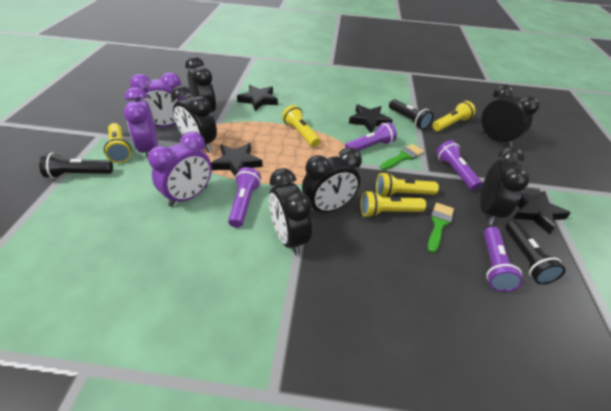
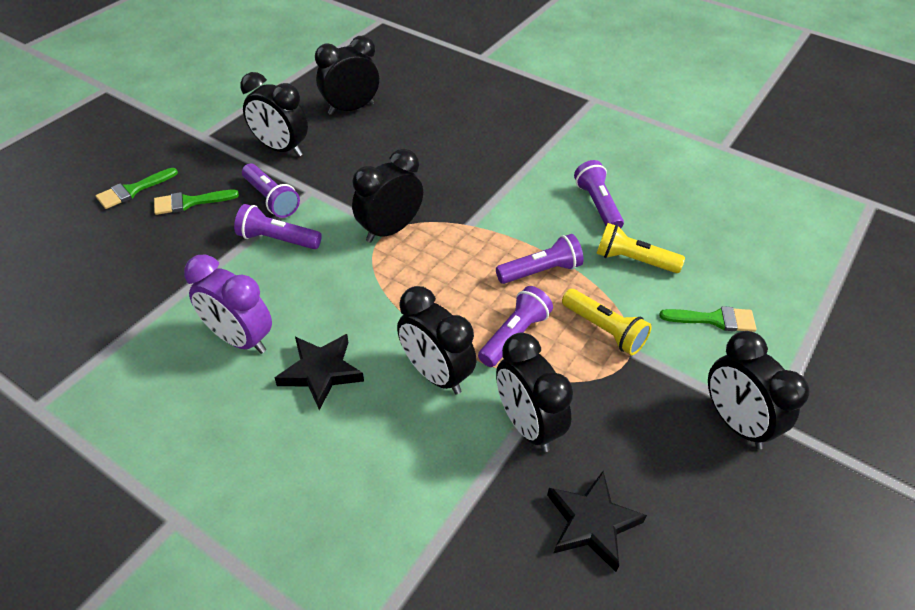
black flashlight: 3 -> 0
black star: 4 -> 2
green brush: 2 -> 3
purple clock: 3 -> 1
purple flashlight: 4 -> 5
yellow flashlight: 5 -> 2

